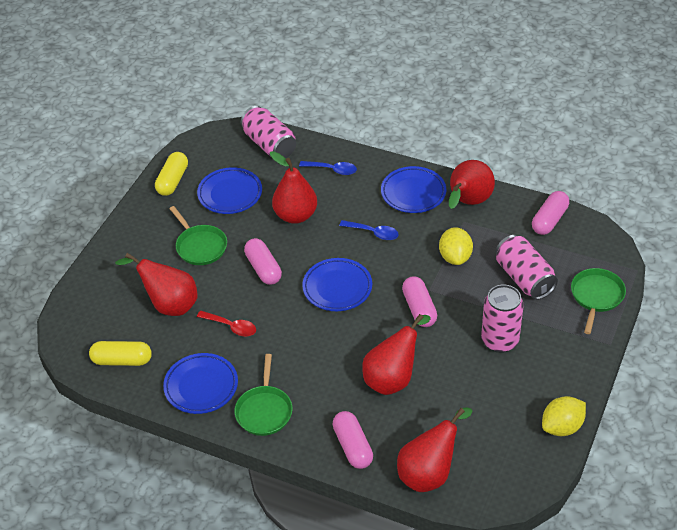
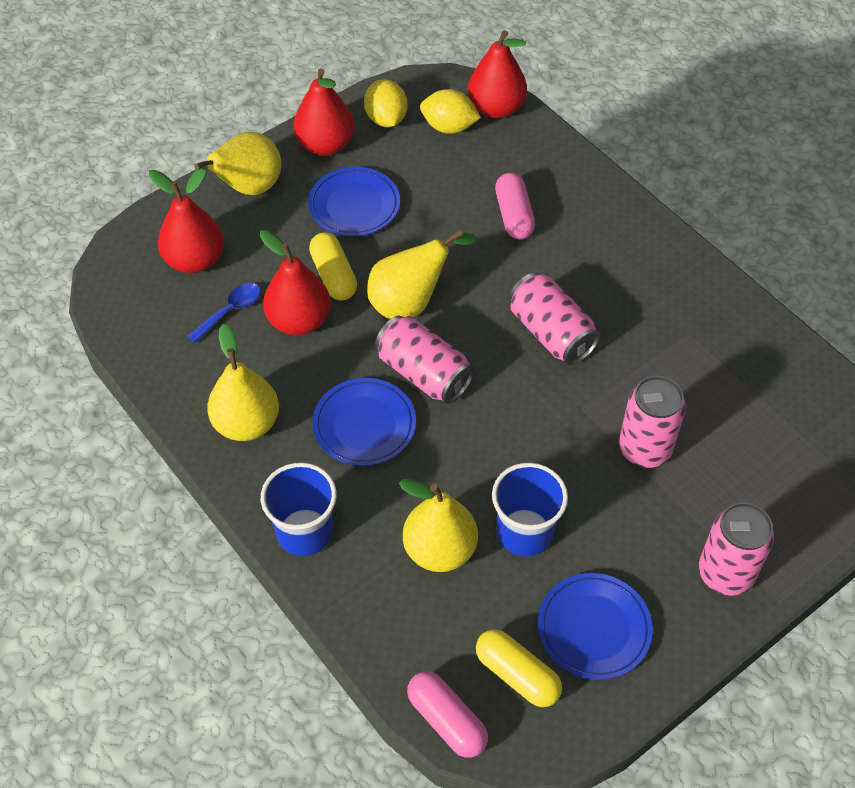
blue cup: 0 -> 2
blue plate: 4 -> 3
blue spoon: 2 -> 1
green pan: 3 -> 0
pink can: 3 -> 4
pink capsule: 4 -> 2
red pear: 5 -> 4
red spoon: 1 -> 0
yellow pear: 0 -> 4

